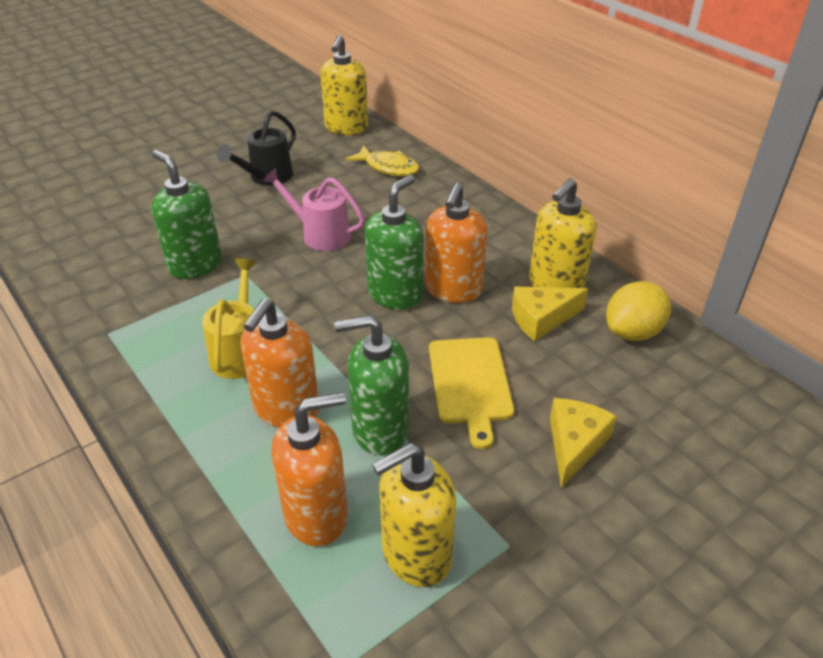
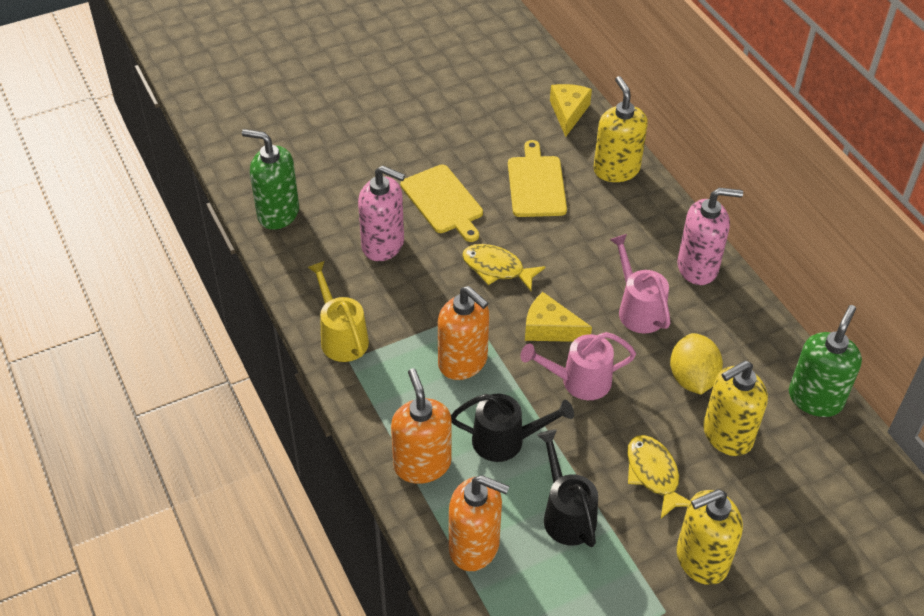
black watering can: 1 -> 2
green soap dispenser: 3 -> 2
pink soap dispenser: 0 -> 2
pink watering can: 1 -> 2
yellow cutting board: 1 -> 2
yellow fish: 1 -> 2

